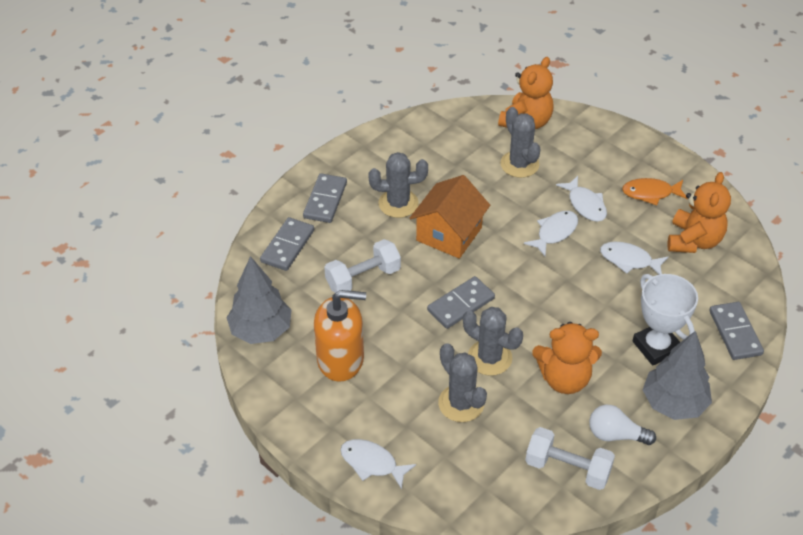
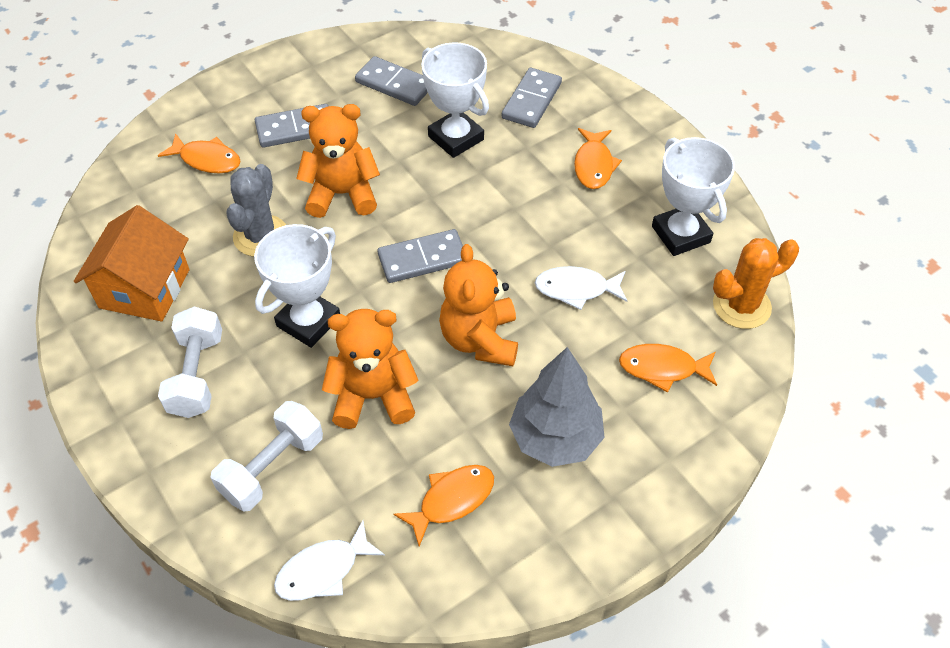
grey cactus: 4 -> 1
grey tree: 2 -> 1
orange cactus: 0 -> 1
orange fish: 1 -> 4
orange soap dispenser: 1 -> 0
white fish: 4 -> 2
white light bulb: 1 -> 0
white trophy: 1 -> 3

